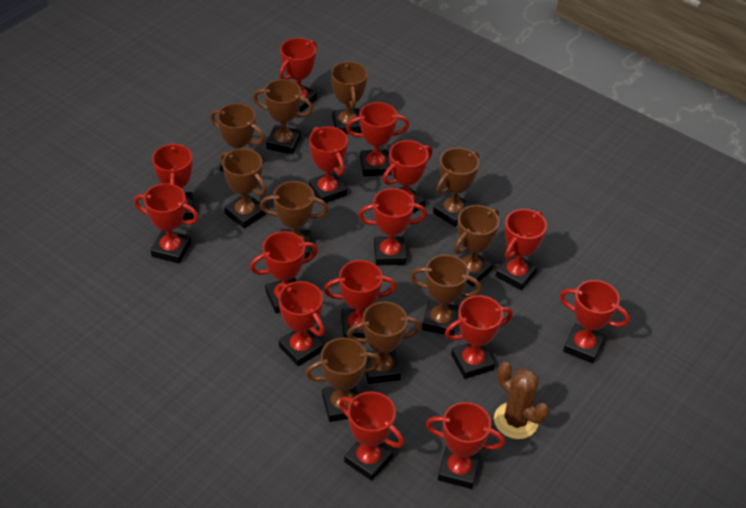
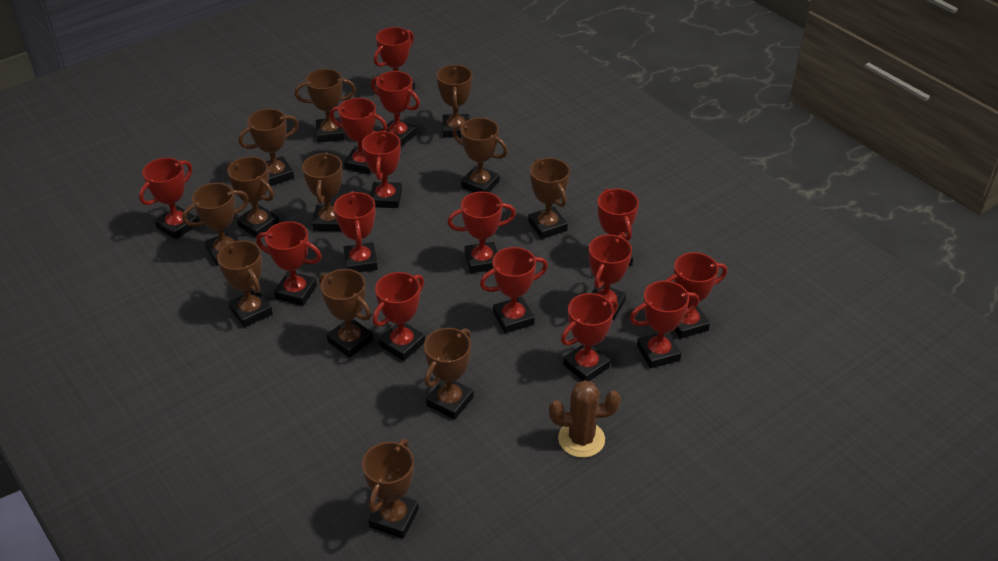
brown trophy: 10 -> 12

